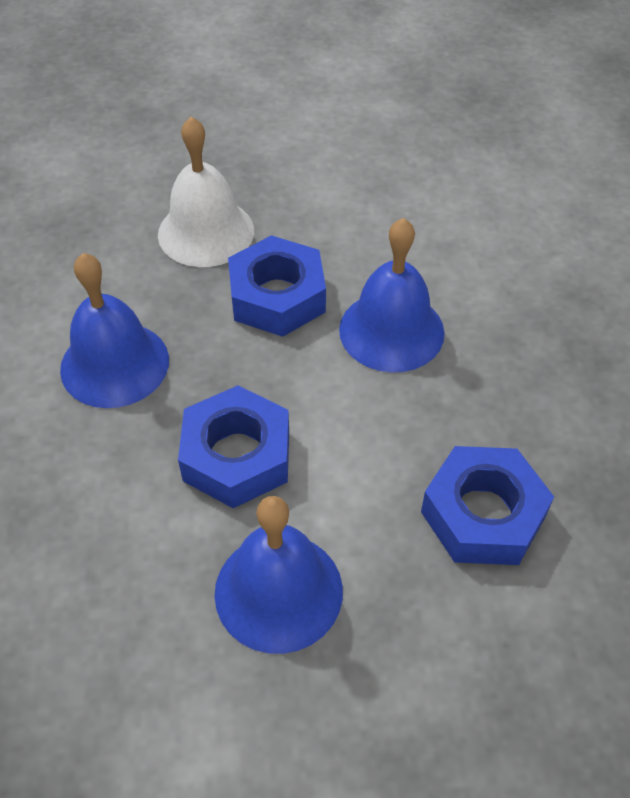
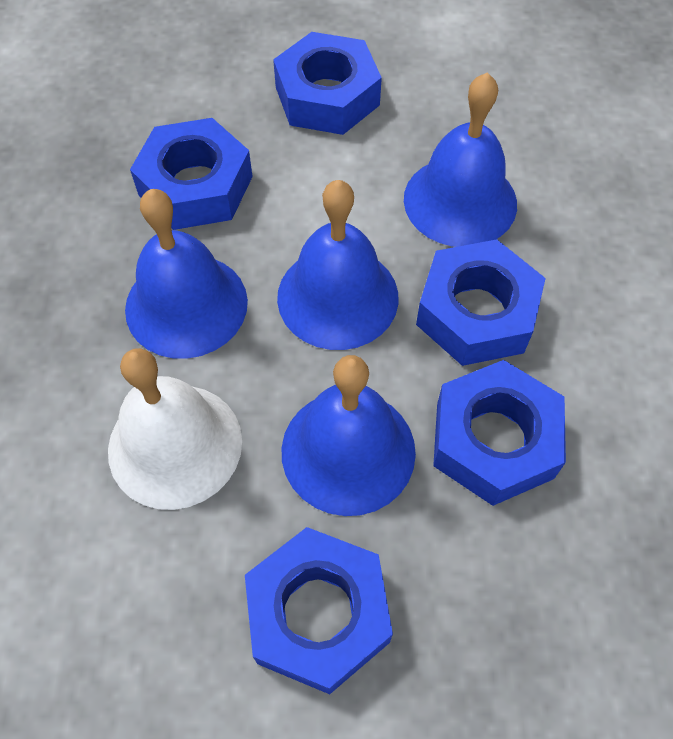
blue bell: 3 -> 4
blue nut: 3 -> 5

